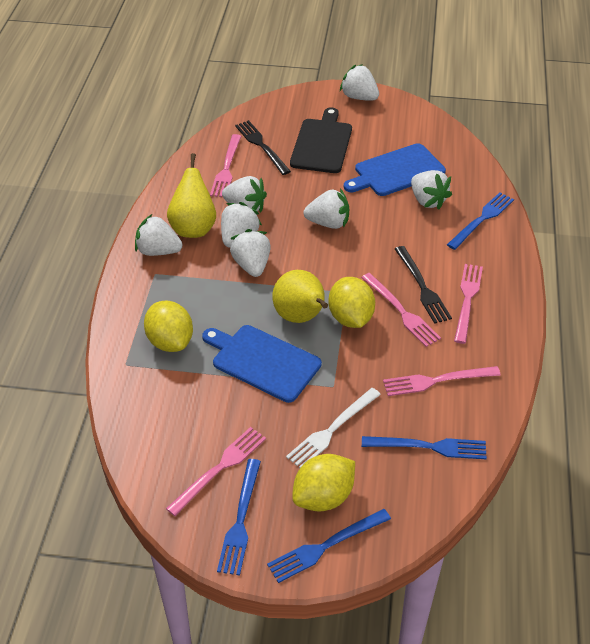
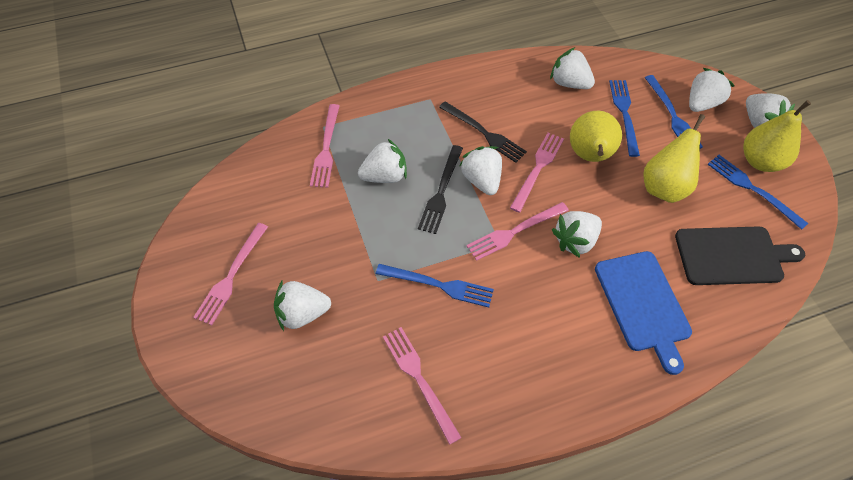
blue cutting board: 2 -> 1
white fork: 1 -> 0
yellow lemon: 3 -> 0
yellow pear: 2 -> 3

